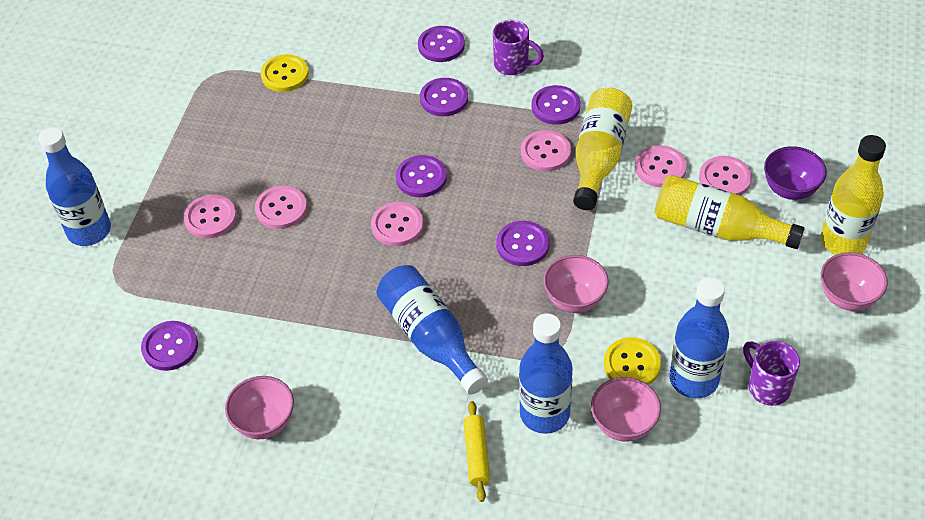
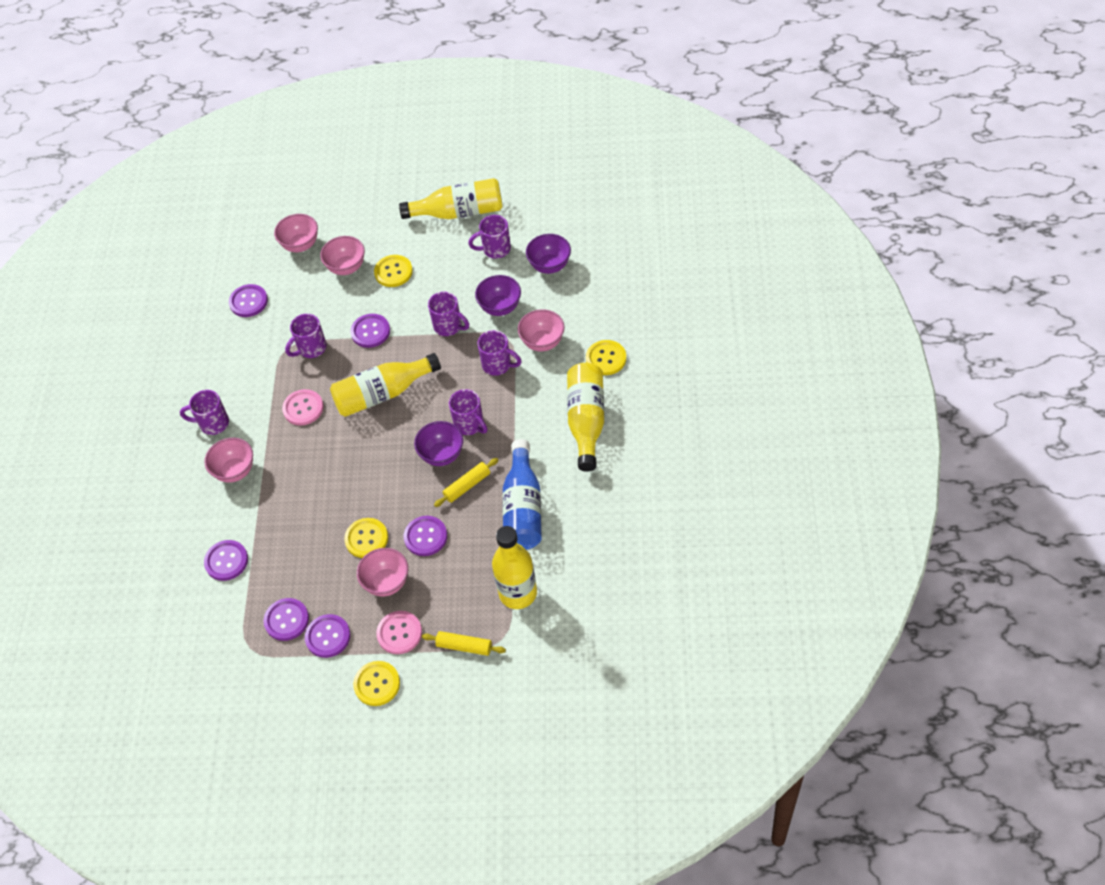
blue bottle: 4 -> 1
pink bowl: 4 -> 5
pink button: 6 -> 2
purple bowl: 1 -> 3
purple mug: 2 -> 6
yellow bottle: 3 -> 4
yellow button: 2 -> 4
yellow rolling pin: 1 -> 2

